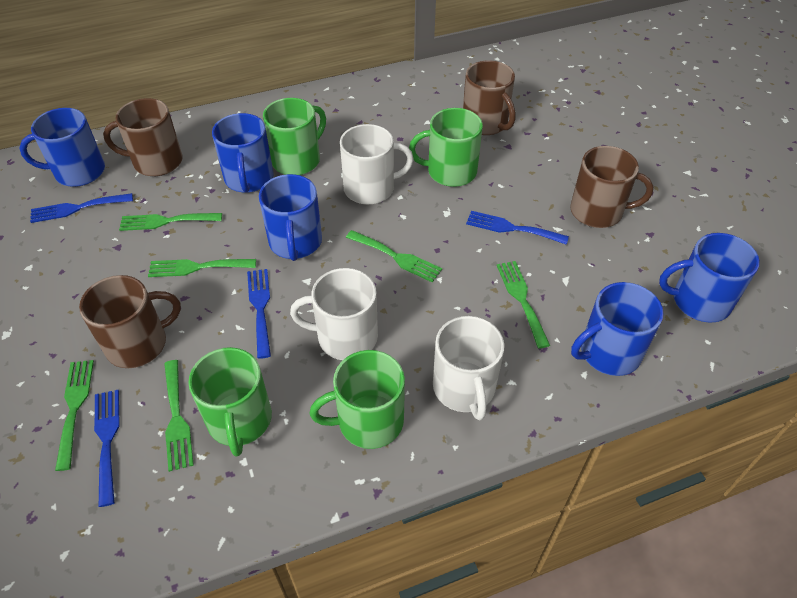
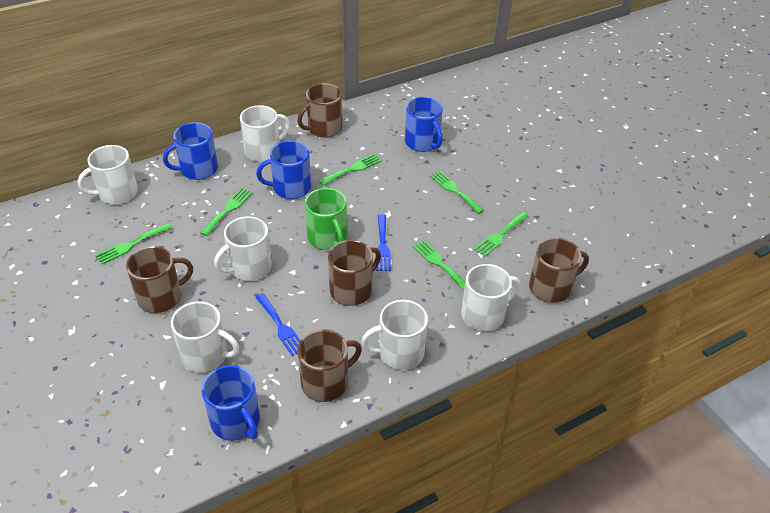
blue fork: 4 -> 2
blue mug: 5 -> 4
brown mug: 4 -> 5
green mug: 4 -> 1
white mug: 3 -> 6

